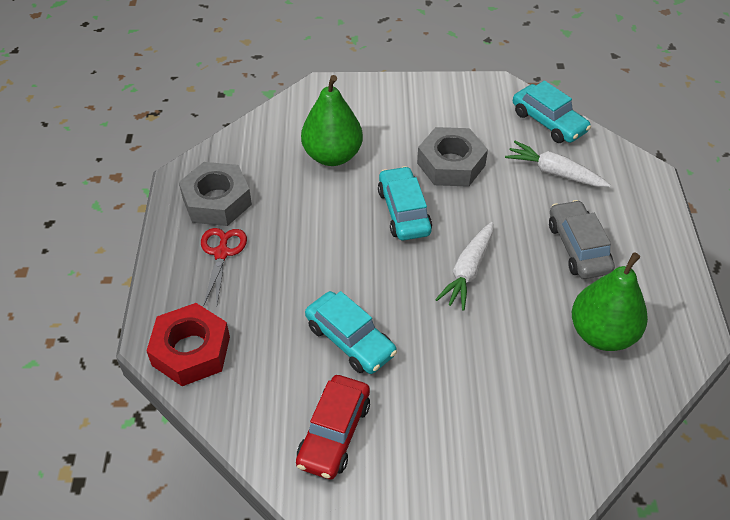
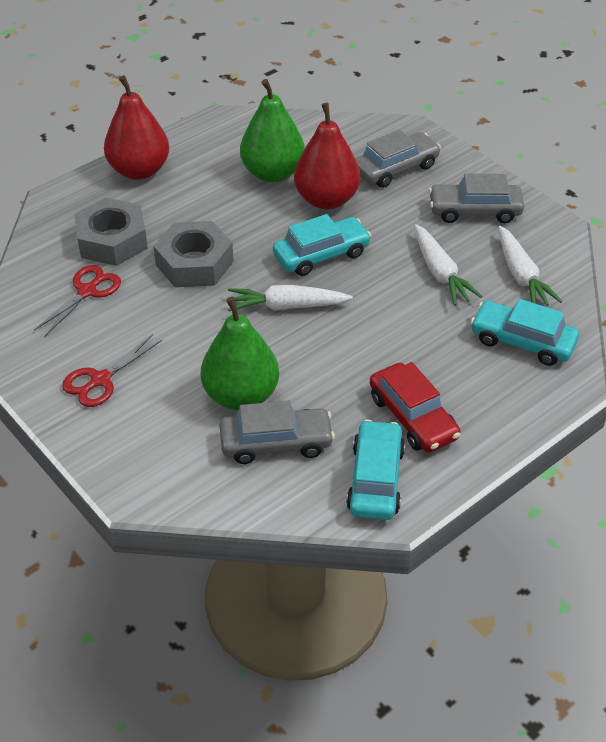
grey car: 1 -> 3
red nut: 1 -> 0
red pear: 0 -> 2
red scissors: 1 -> 2
white carrot: 2 -> 3

